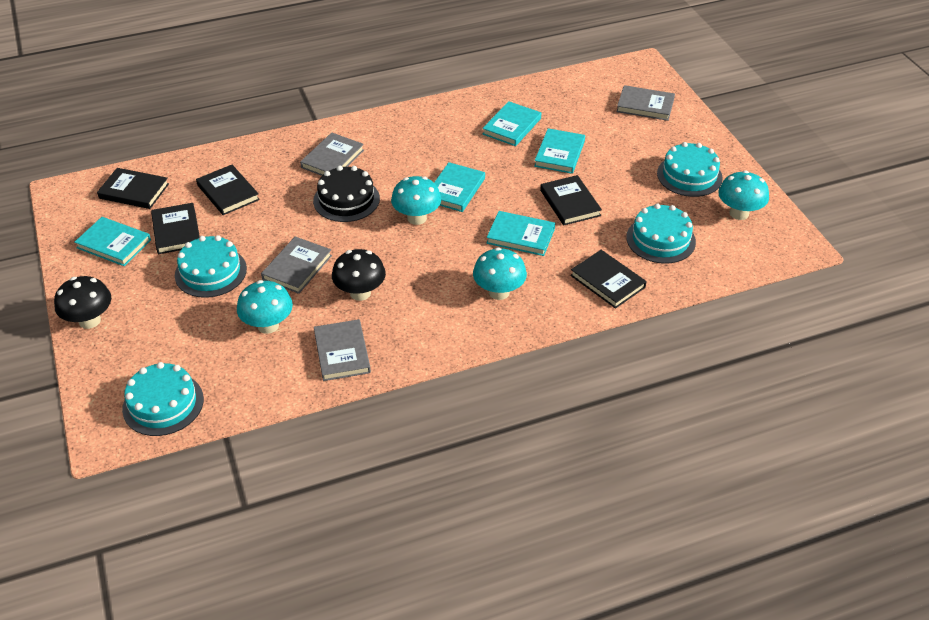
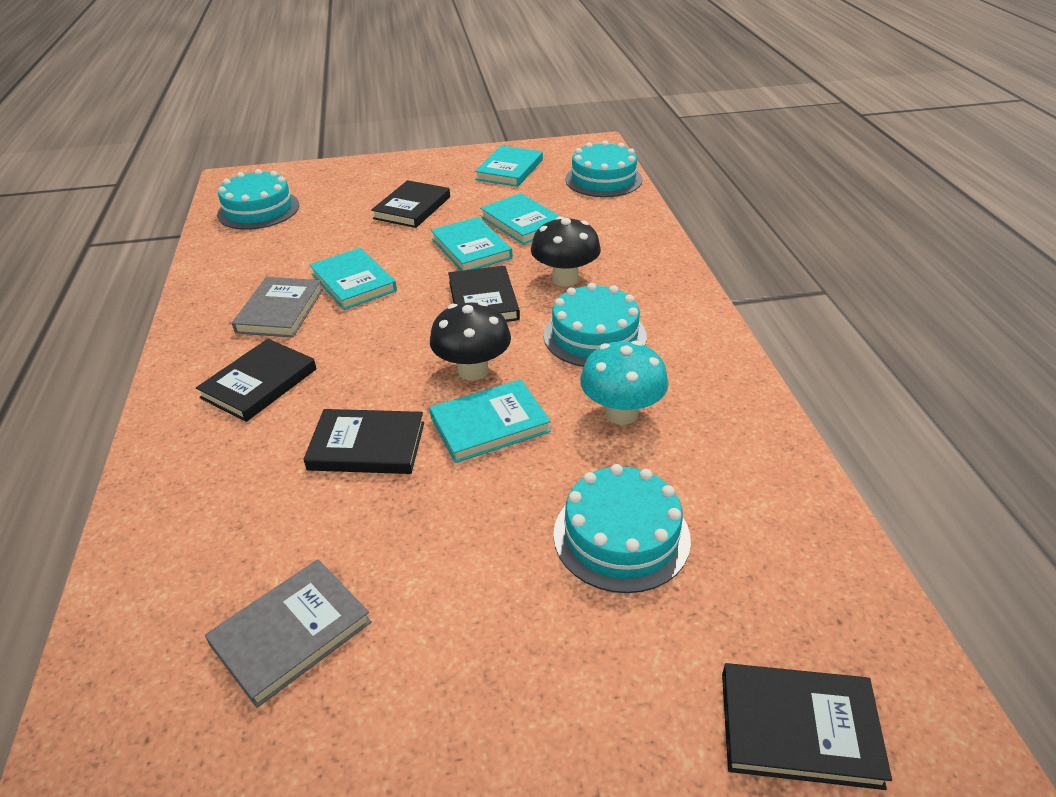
black cake: 1 -> 0
grey book: 4 -> 2
turquoise mushroom: 4 -> 1

